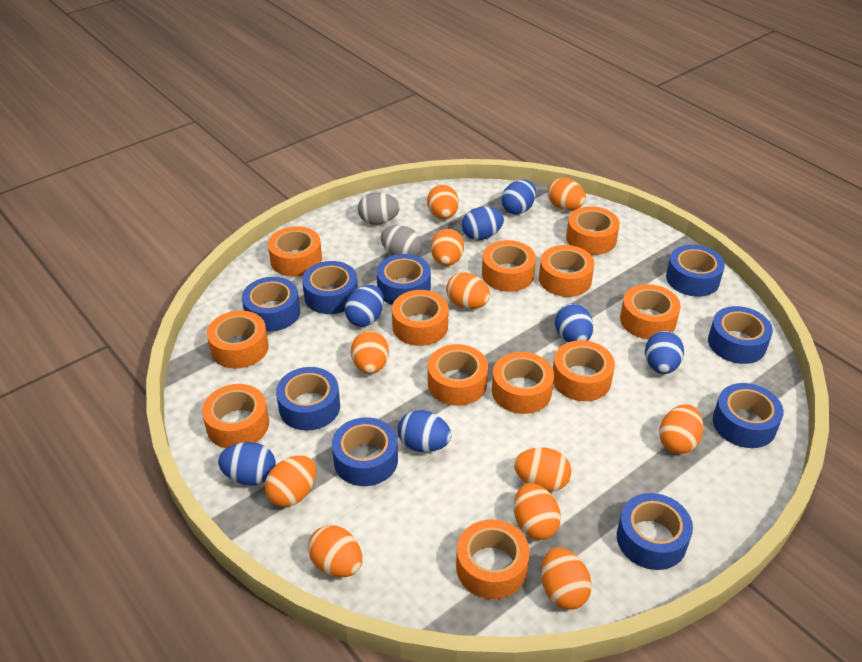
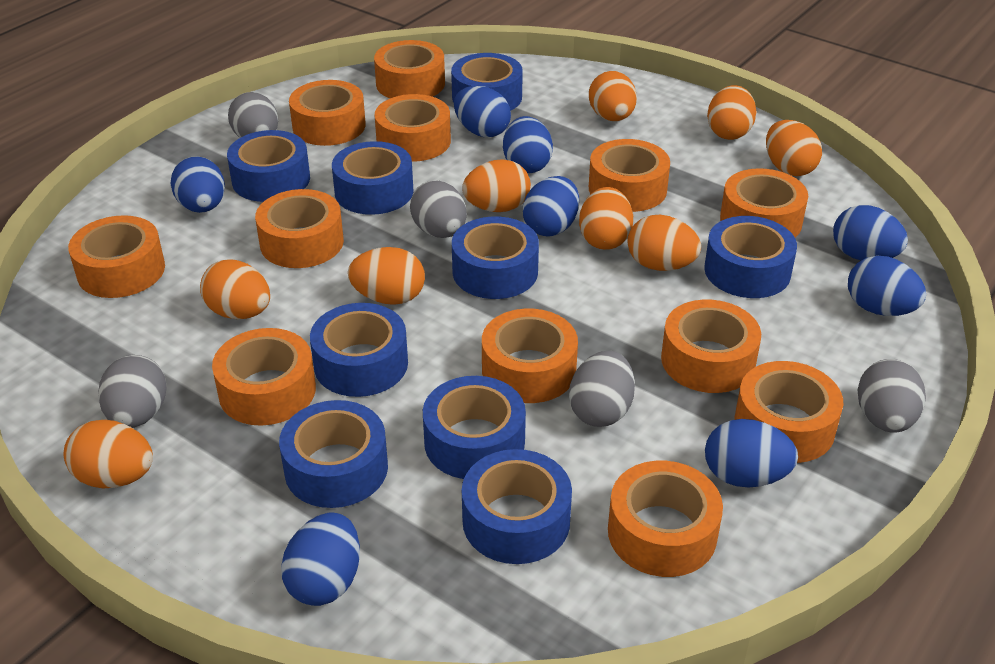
blue egg: 7 -> 8
grey egg: 2 -> 5
orange egg: 11 -> 9

